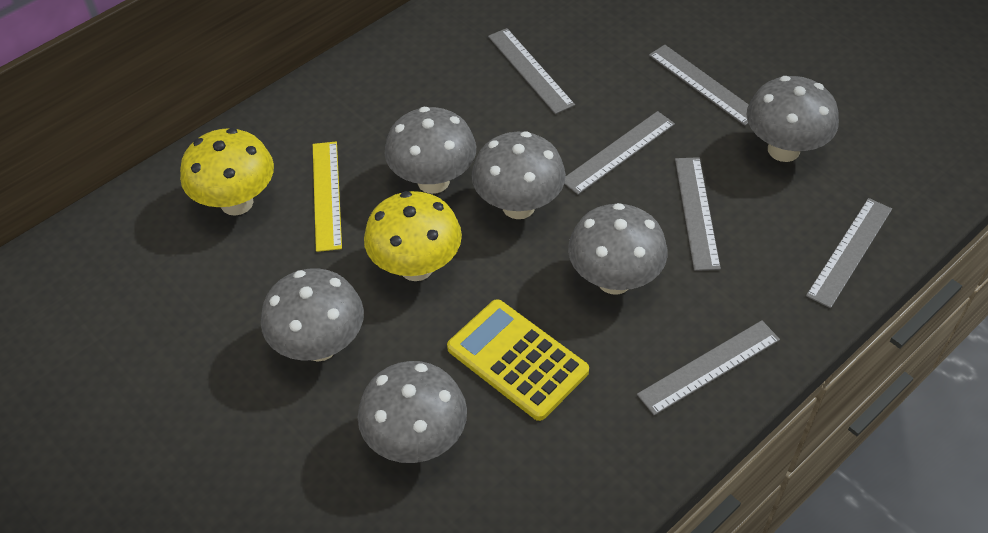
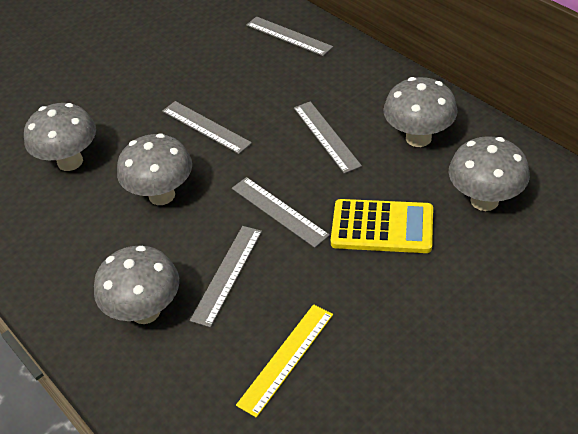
grey mushroom: 6 -> 5
grey ruler: 6 -> 5
yellow mushroom: 2 -> 0

